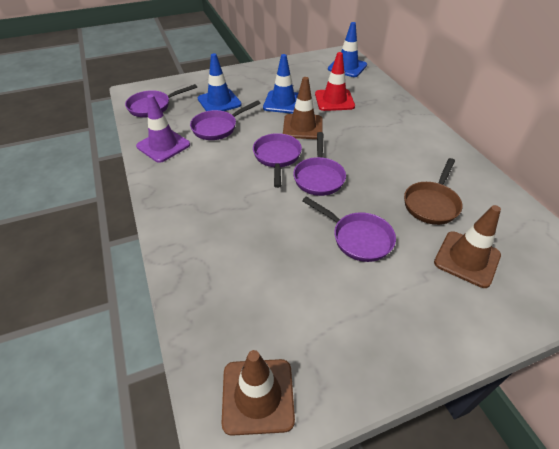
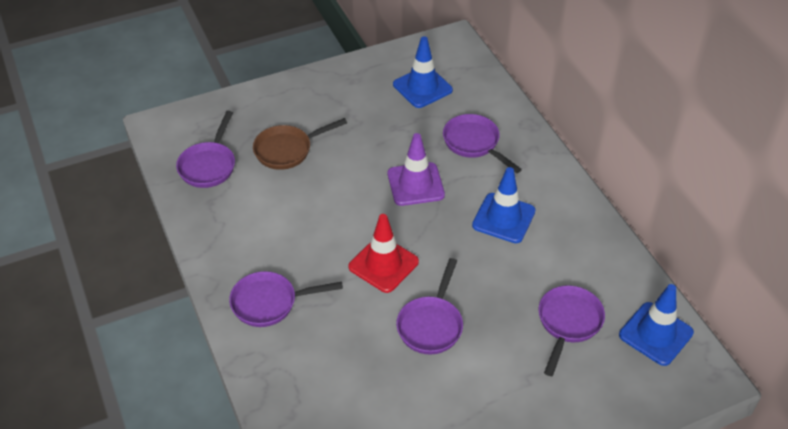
brown traffic cone: 3 -> 0

